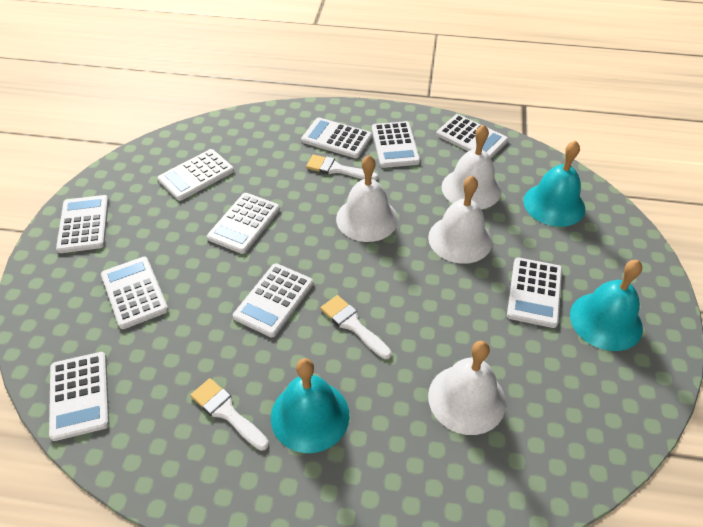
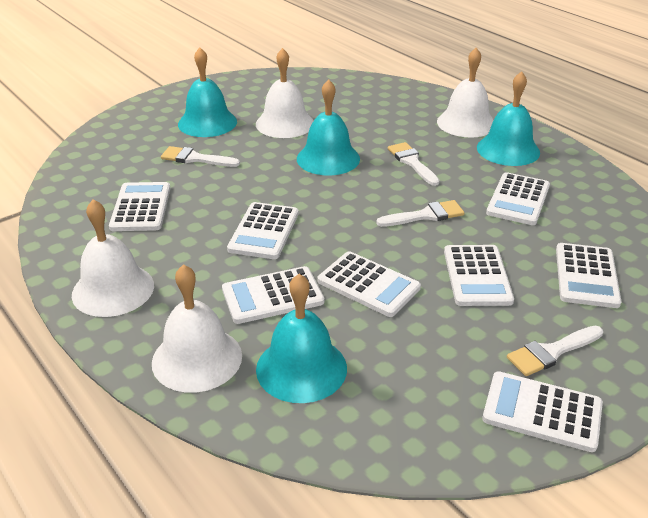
turquoise bell: 3 -> 4
white brush: 3 -> 4
white calculator: 10 -> 8

